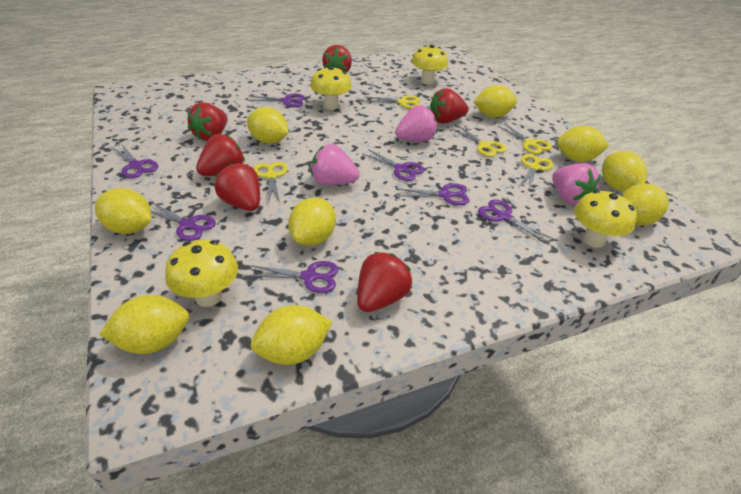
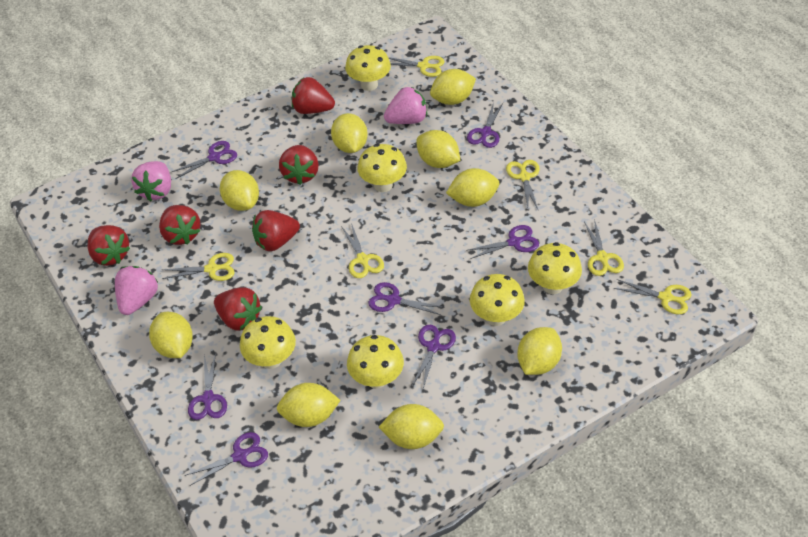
yellow mushroom: 4 -> 6
yellow scissors: 5 -> 6

